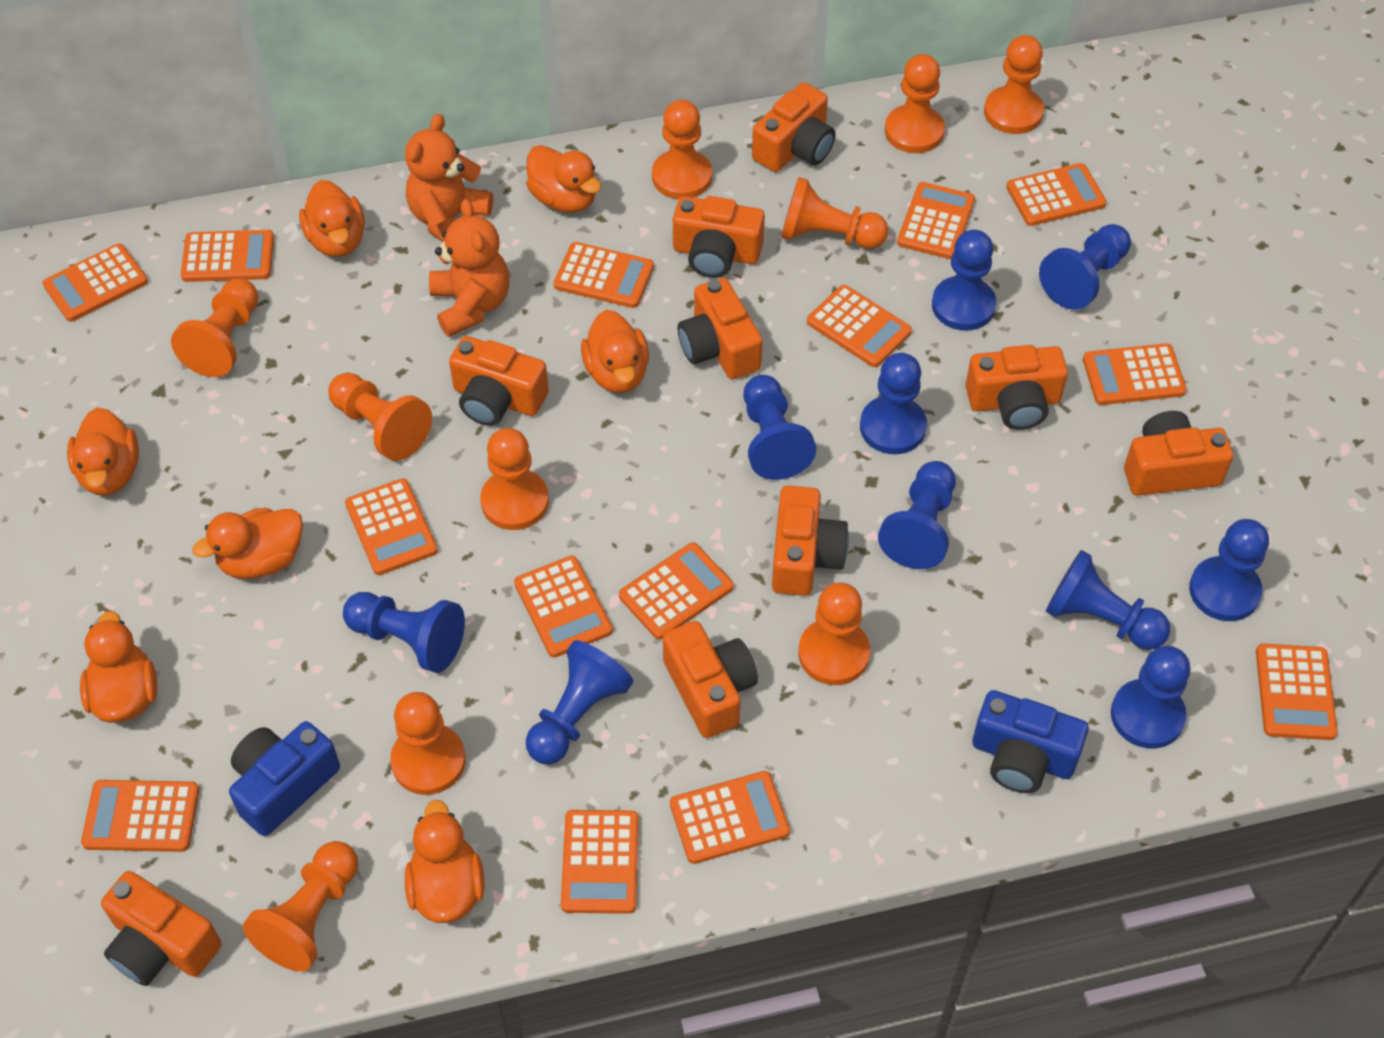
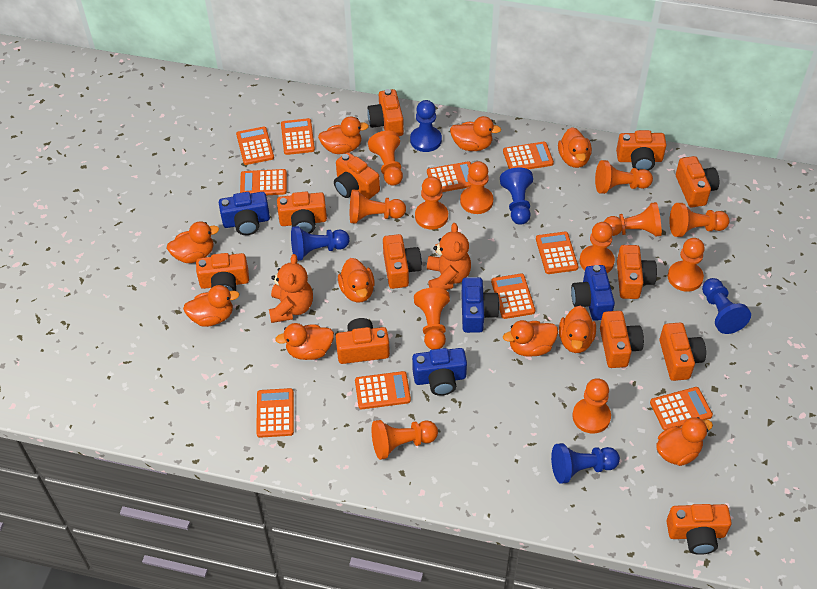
blue camera: 2 -> 4
blue pawn: 10 -> 5
orange calculator: 14 -> 10
orange camera: 9 -> 12
orange duck: 7 -> 10
orange pawn: 10 -> 12

